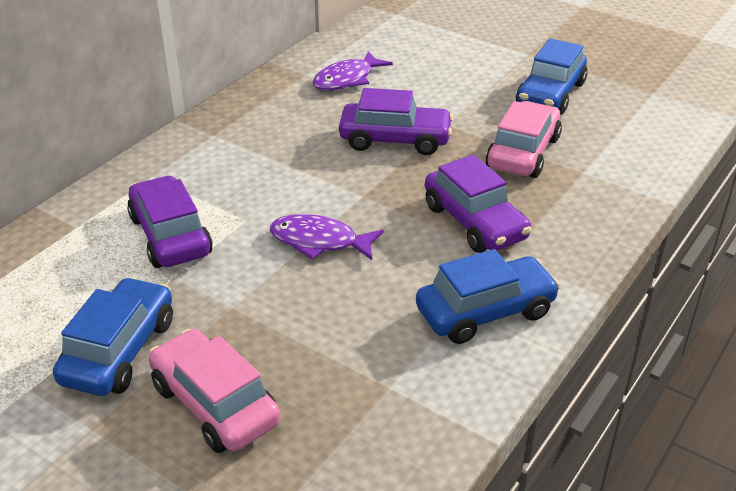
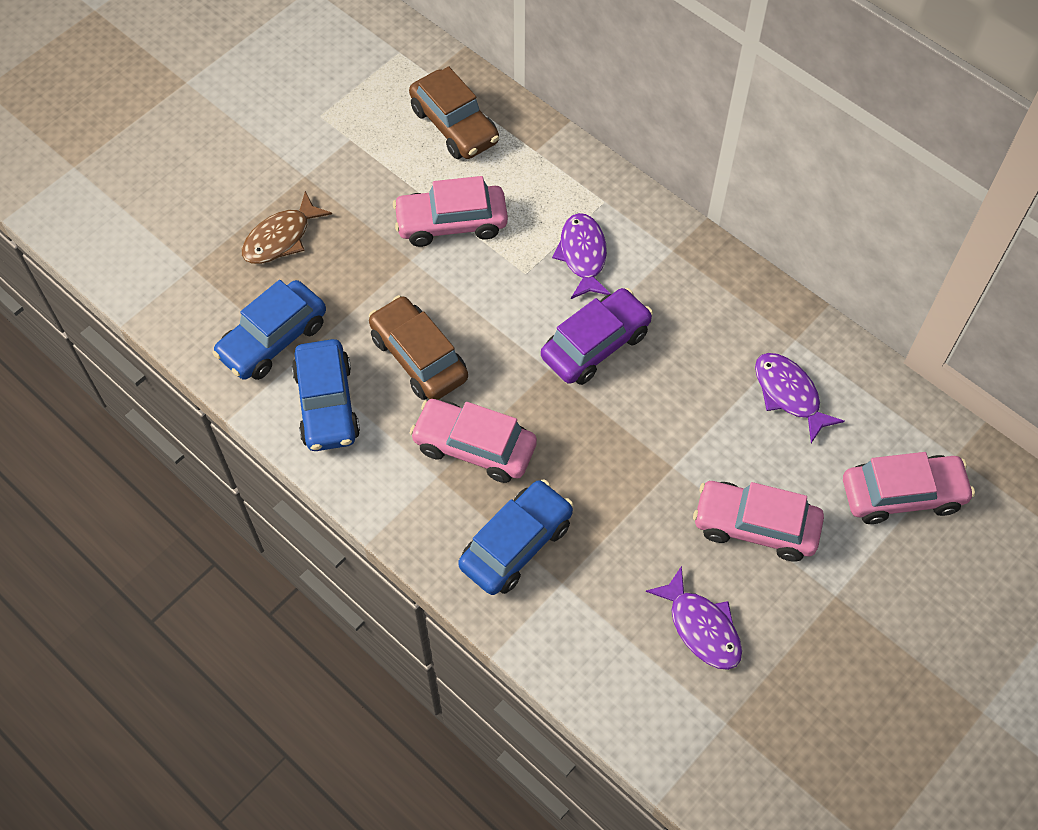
brown car: 0 -> 2
brown fish: 0 -> 1
pink car: 2 -> 4
purple car: 3 -> 1
purple fish: 2 -> 3

